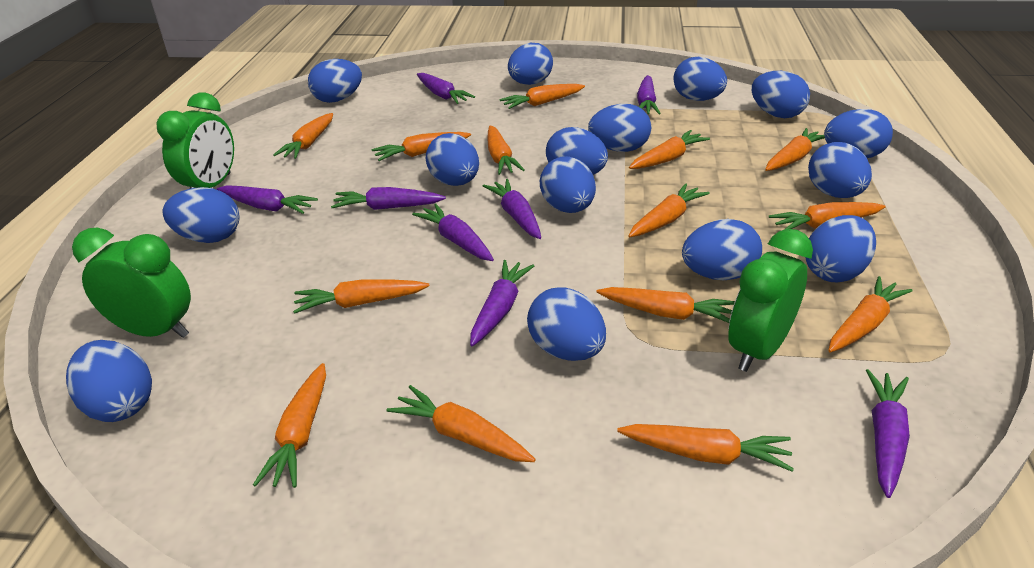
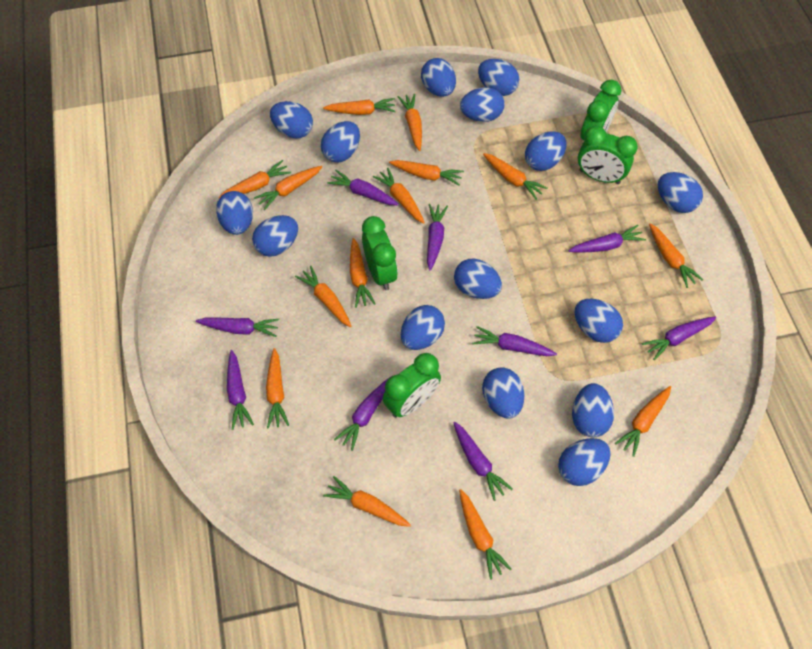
green clock: 3 -> 4
purple carrot: 8 -> 9

